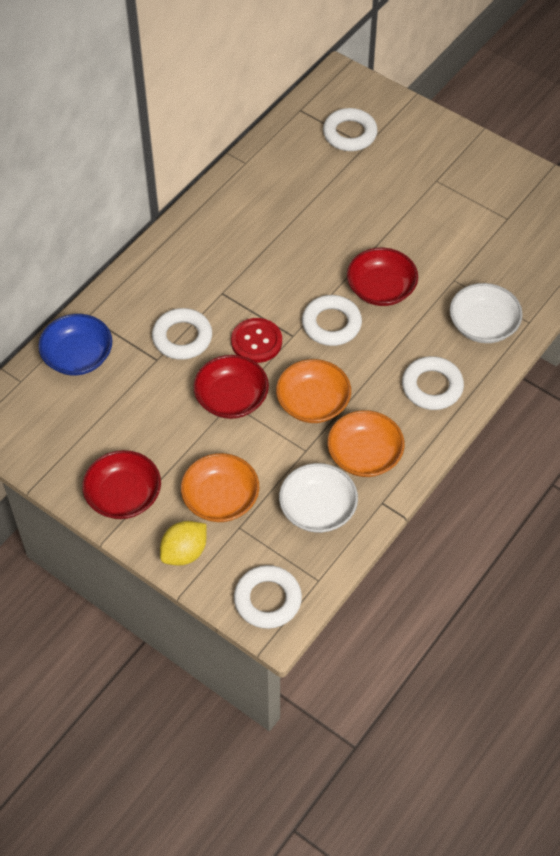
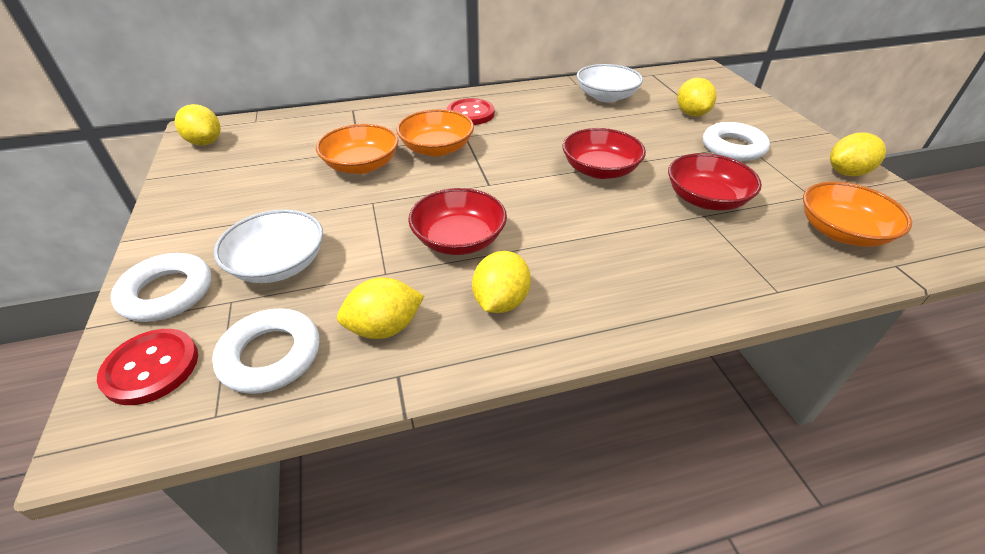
blue bowl: 1 -> 0
red button: 1 -> 2
white ring: 5 -> 3
yellow lemon: 1 -> 5

